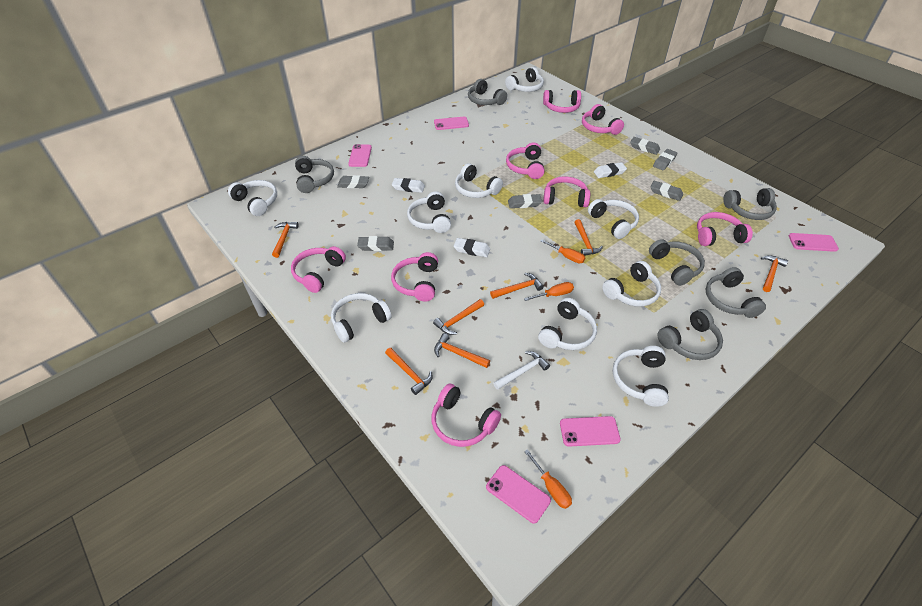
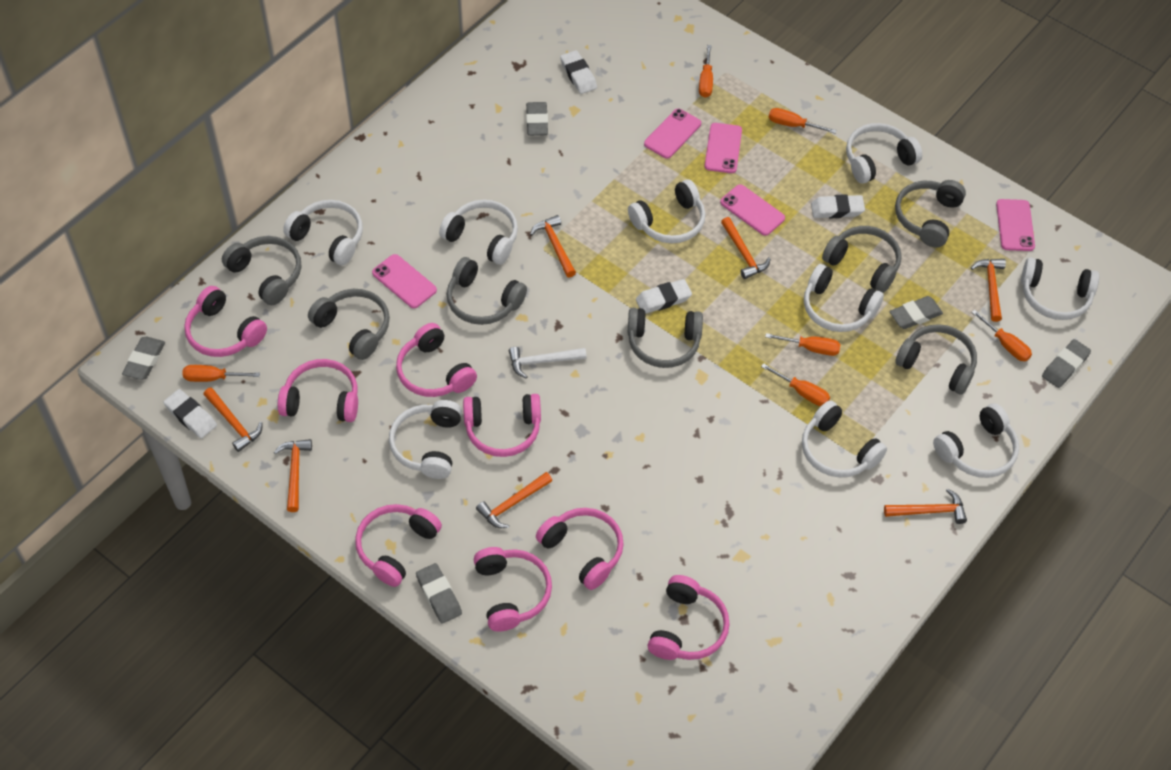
grey eraser: 6 -> 5
grey headphones: 6 -> 7
orange screwdriver: 3 -> 6
white eraser: 3 -> 4

